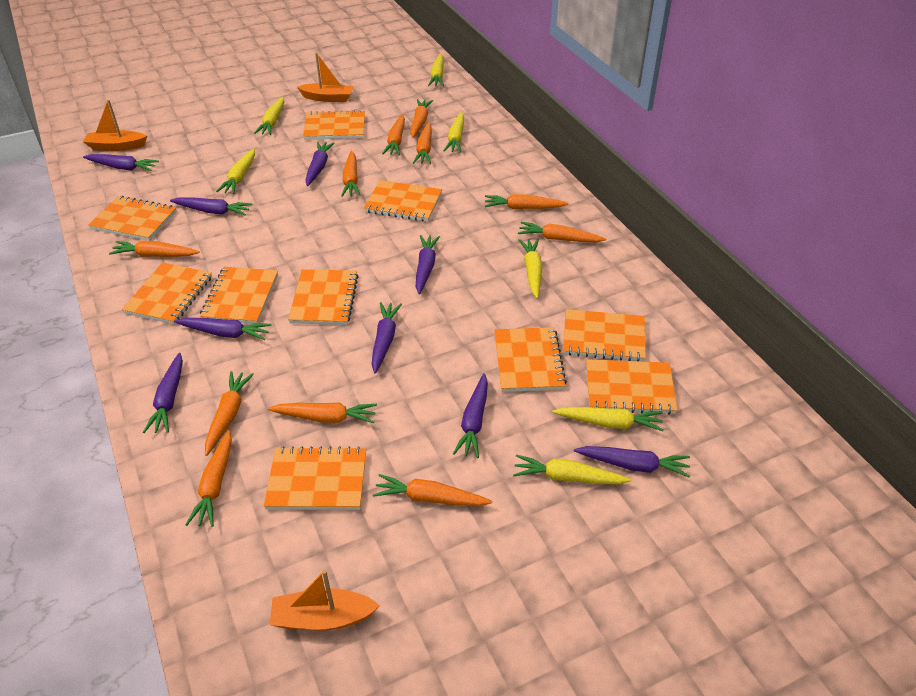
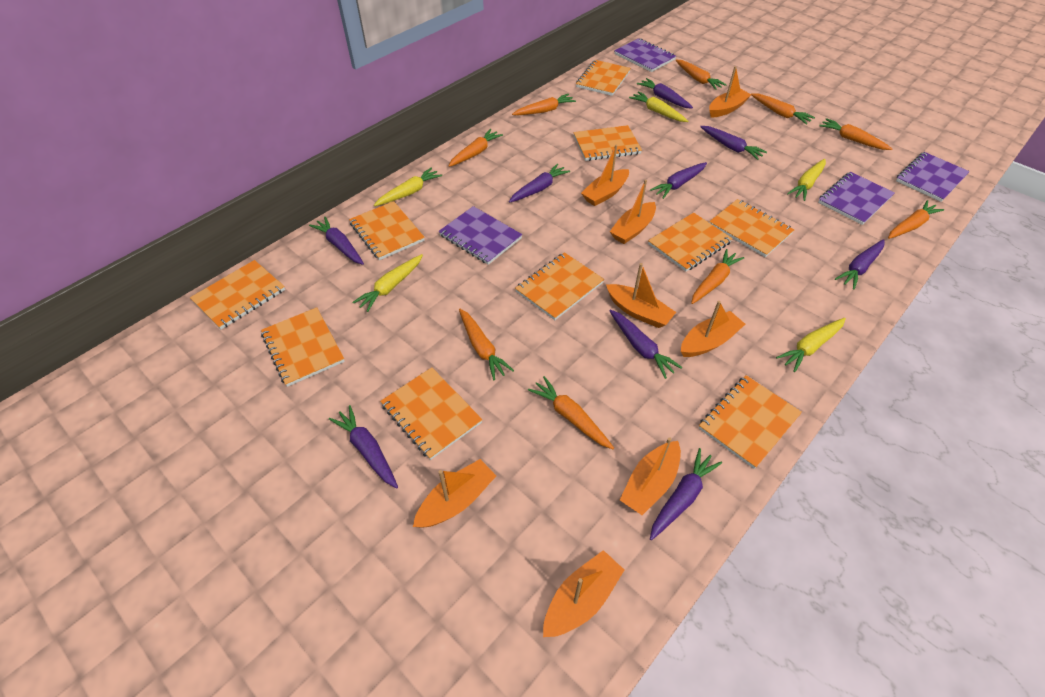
orange boat: 3 -> 8
orange carrot: 11 -> 9
purple notebook: 0 -> 4
yellow carrot: 7 -> 5

